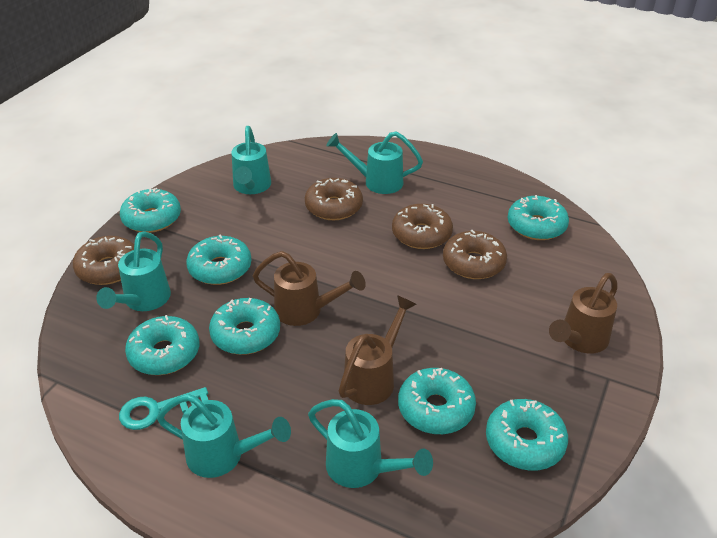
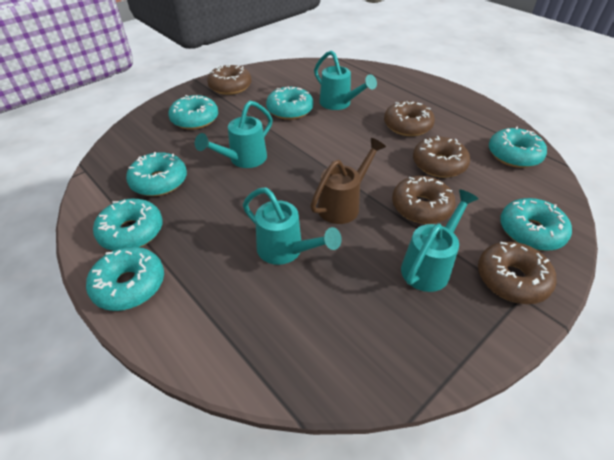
brown donut: 4 -> 5
brown watering can: 3 -> 1
turquoise key: 1 -> 0
turquoise watering can: 5 -> 4

